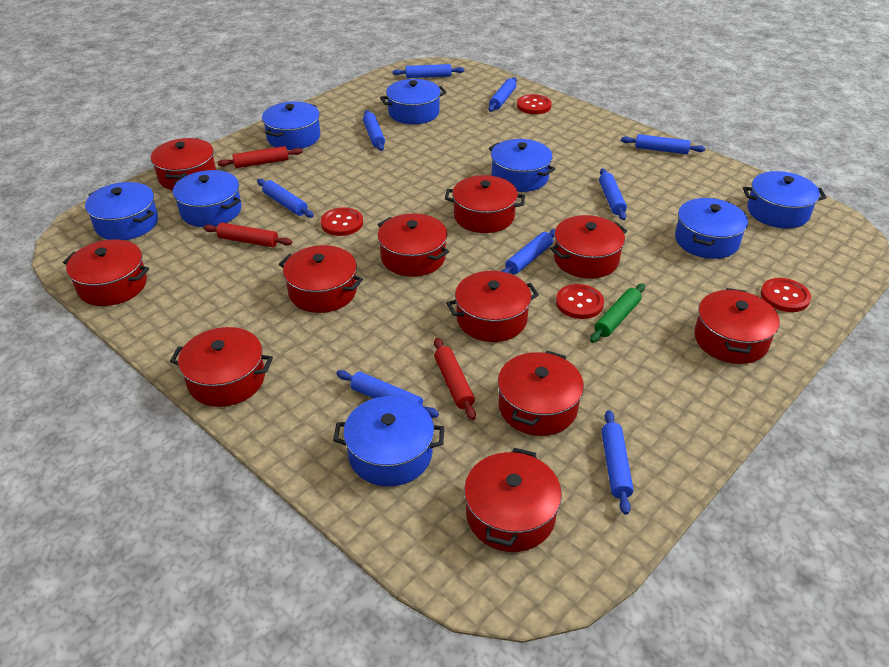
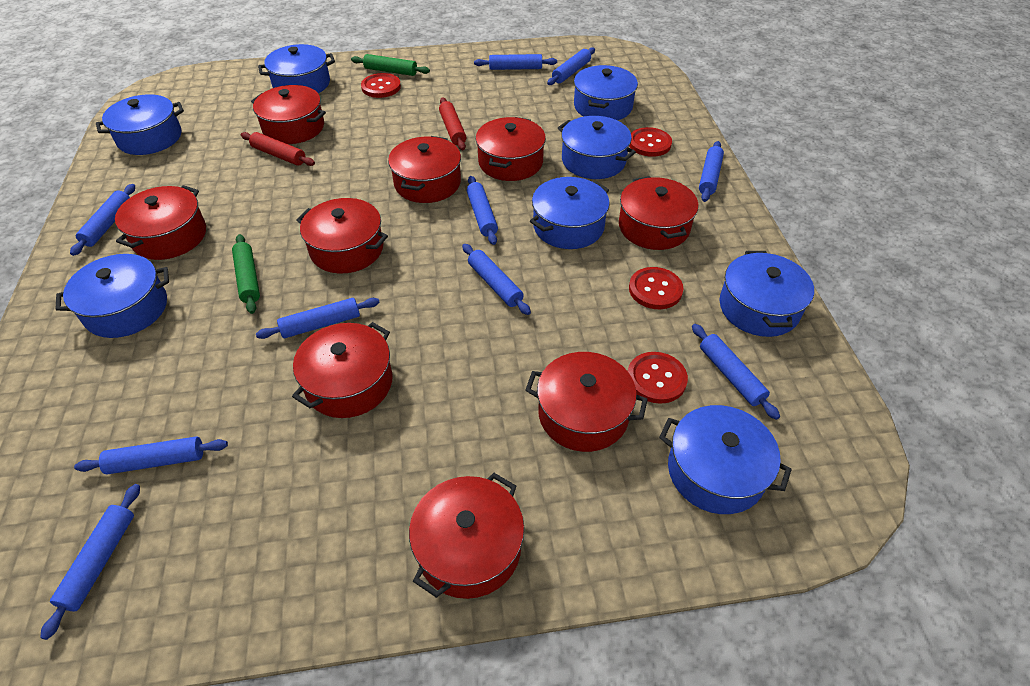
blue rolling pin: 9 -> 10
green rolling pin: 1 -> 2
red pot: 11 -> 9
red rolling pin: 3 -> 2

